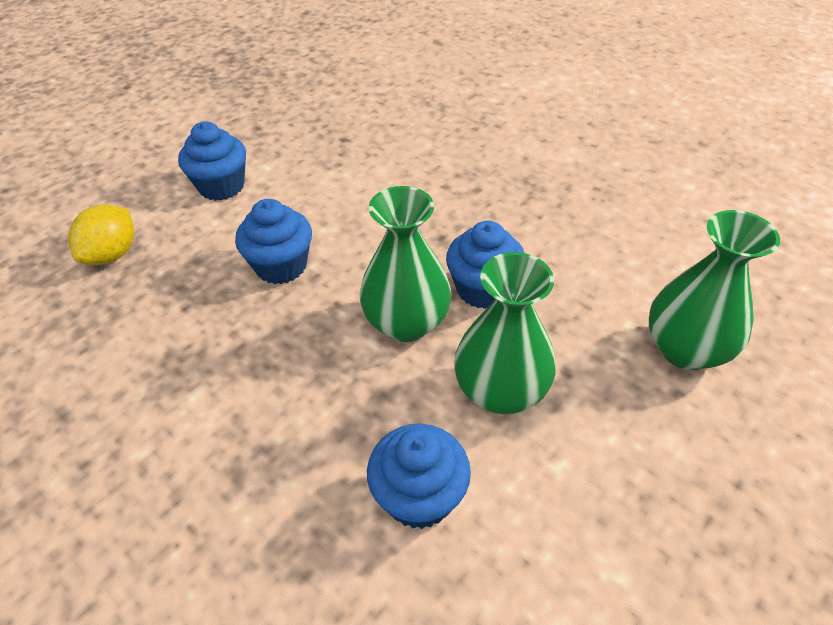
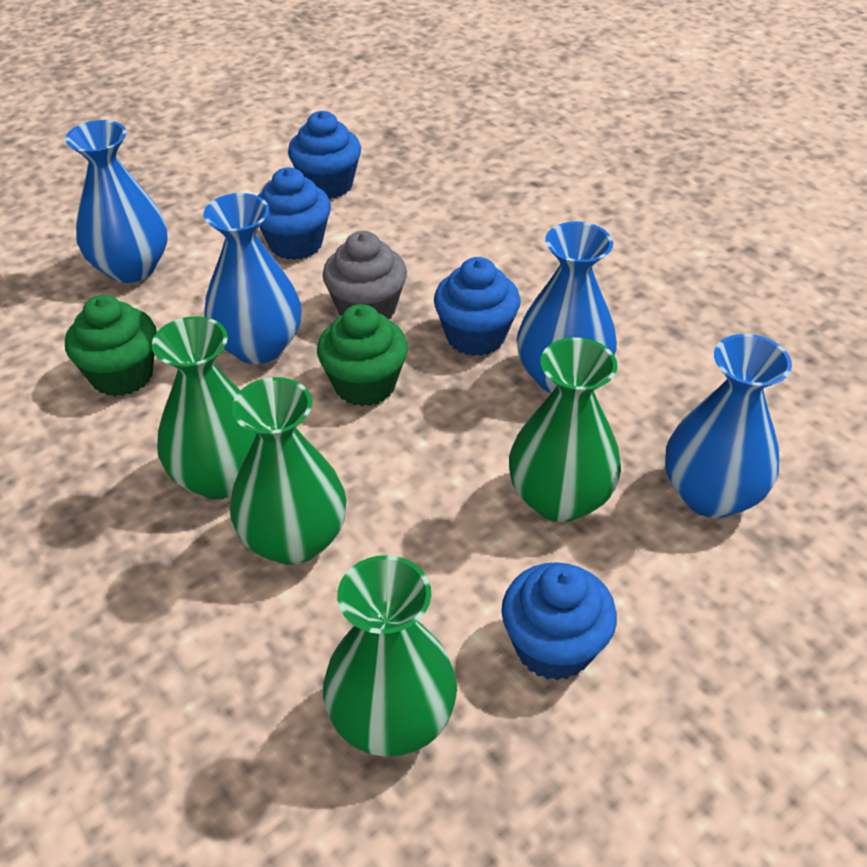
blue vase: 0 -> 4
green cupcake: 0 -> 2
green vase: 3 -> 4
grey cupcake: 0 -> 1
yellow lemon: 1 -> 0

